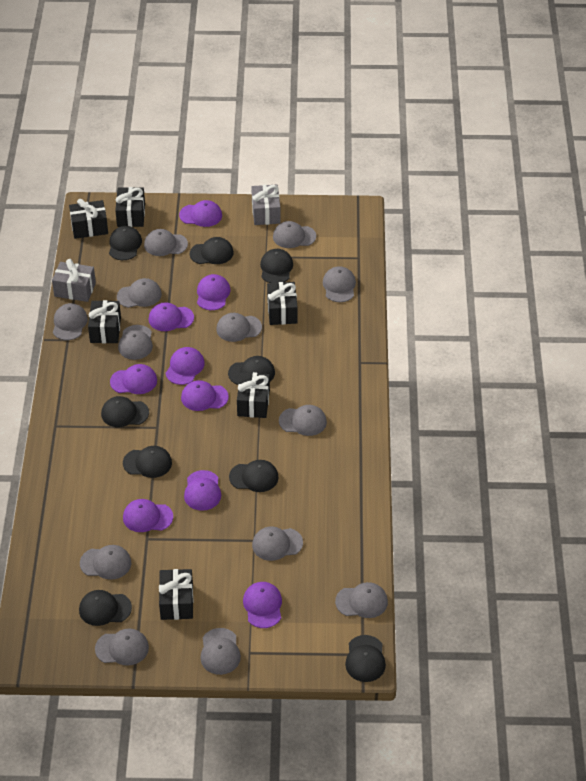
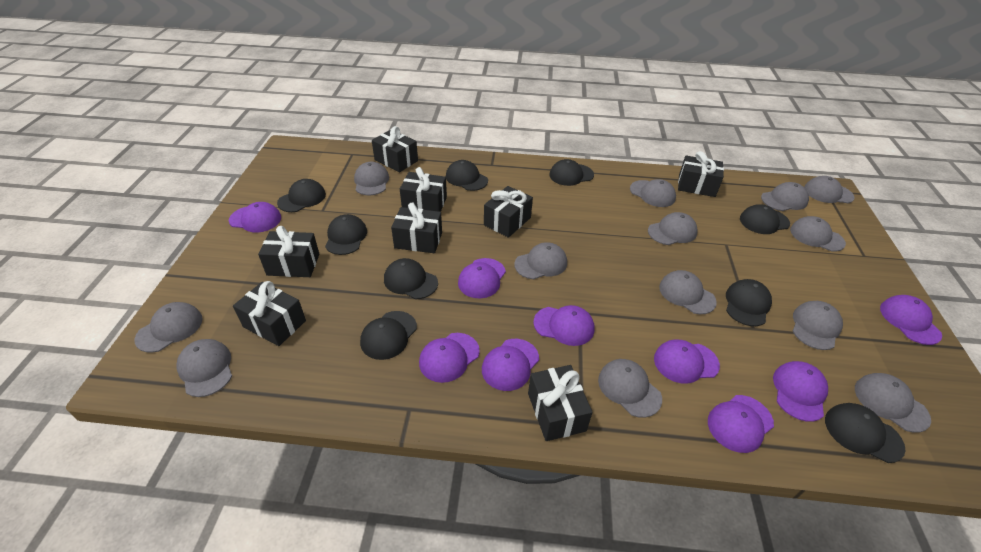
black gift: 6 -> 8
grey gift: 2 -> 0

